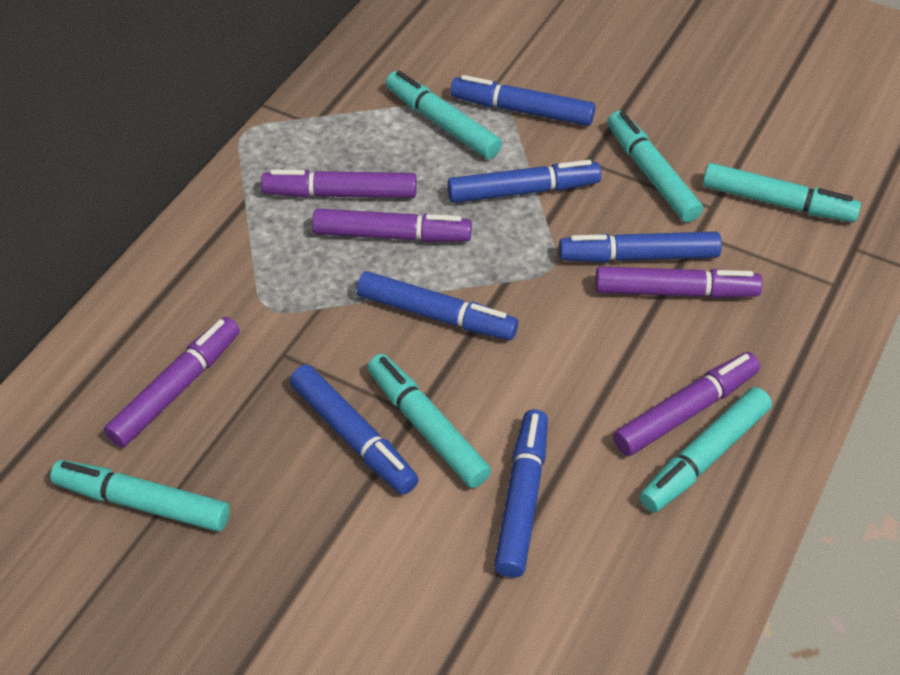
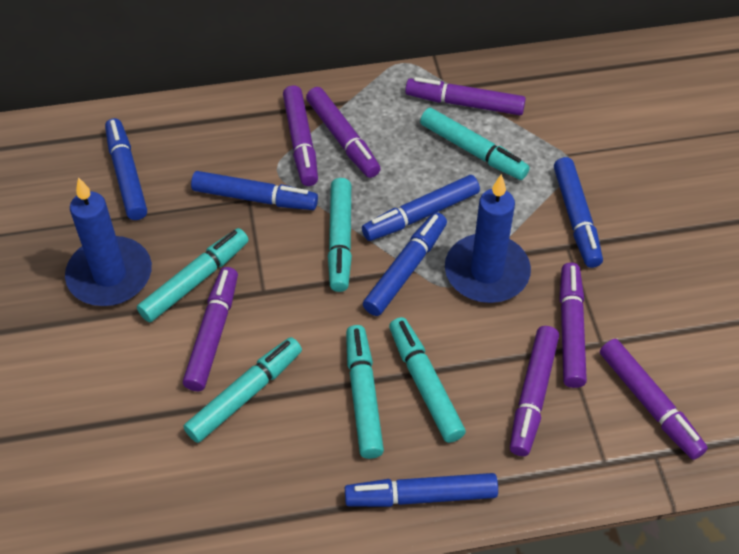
blue candle: 0 -> 2
purple marker: 5 -> 7

